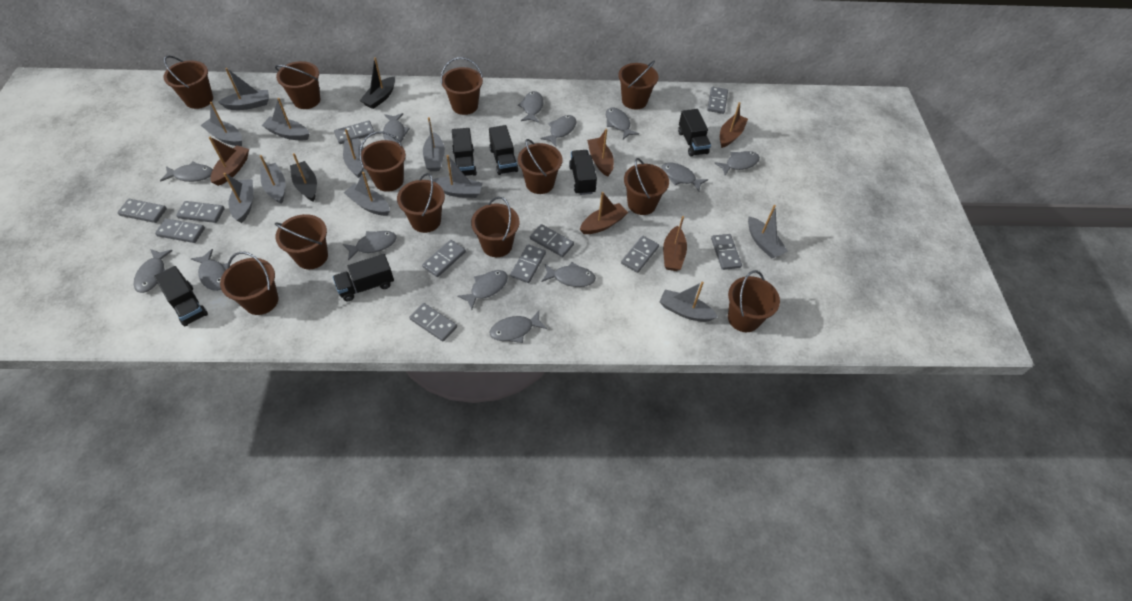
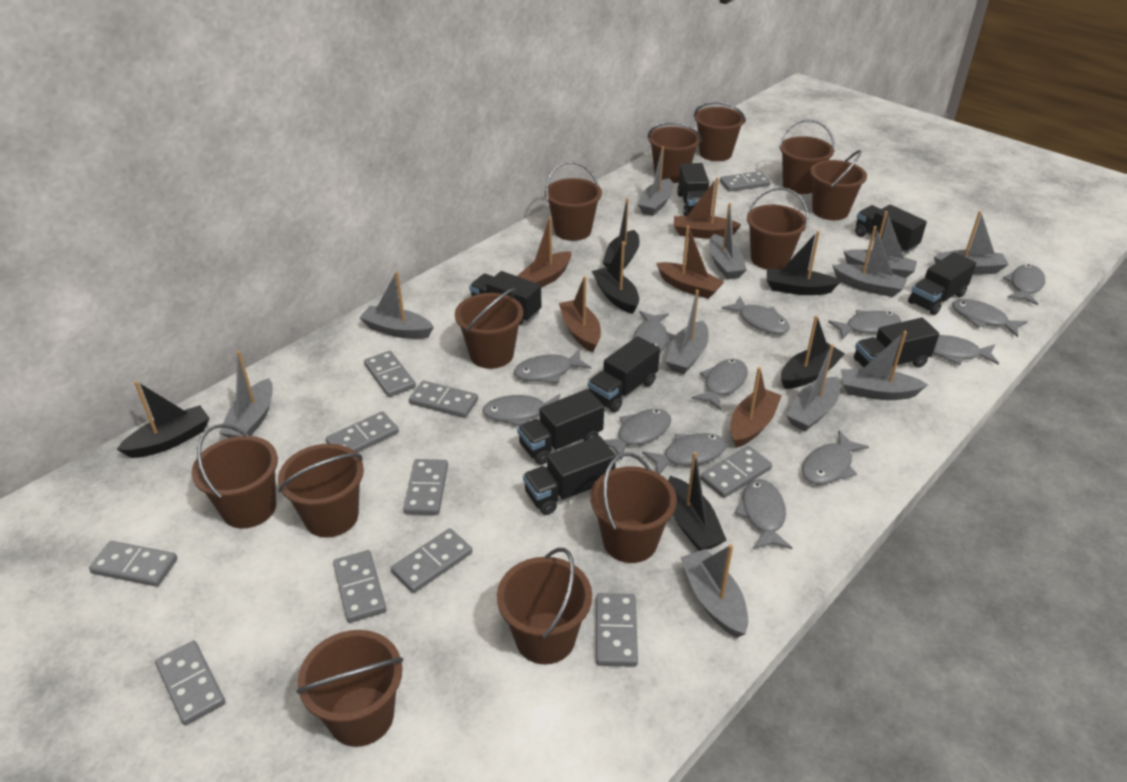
black boat: 2 -> 6
black truck: 6 -> 8

